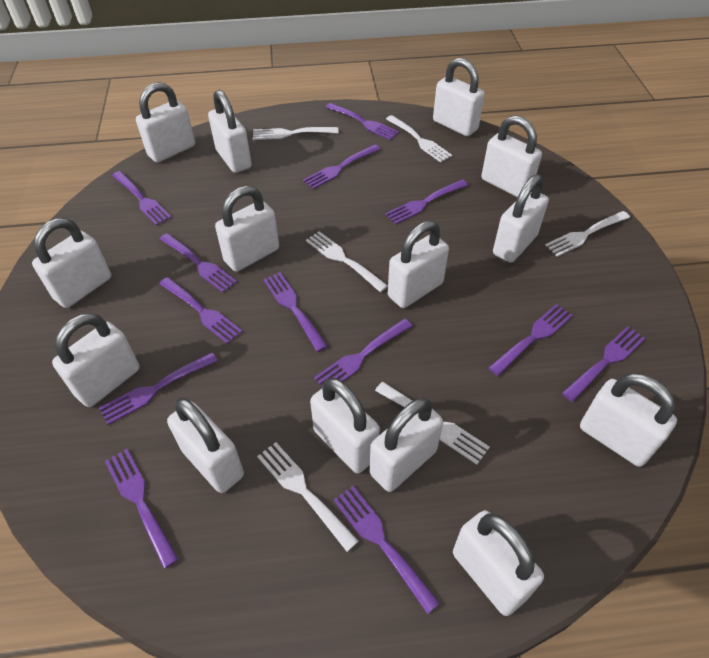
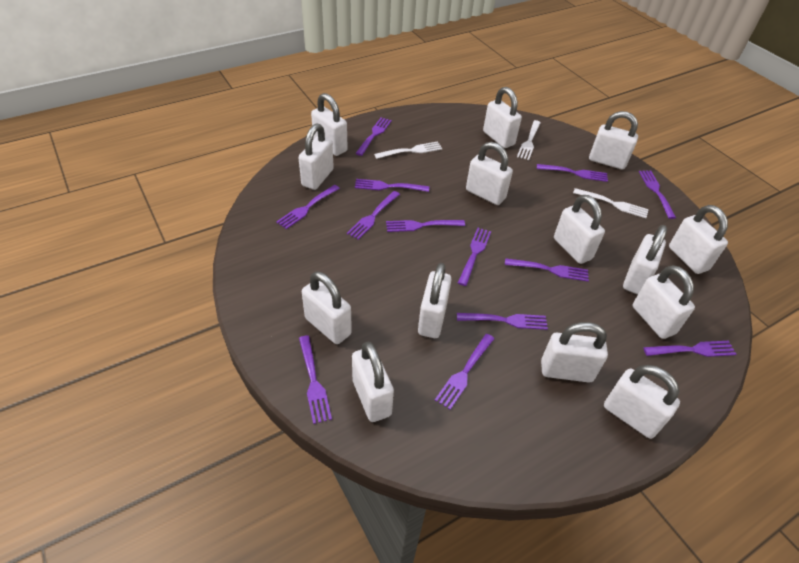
white fork: 6 -> 3

